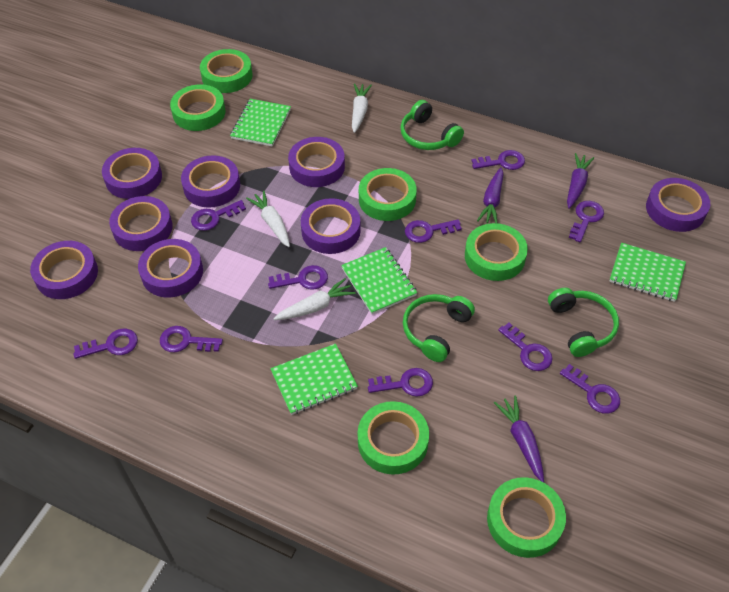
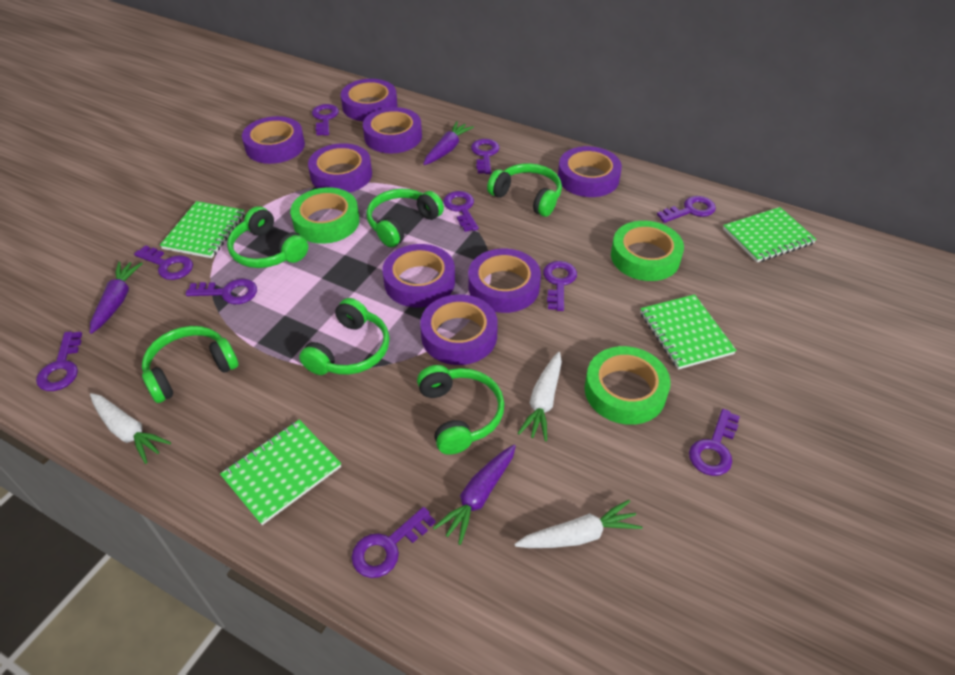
green headphones: 3 -> 6
green tape: 6 -> 3

